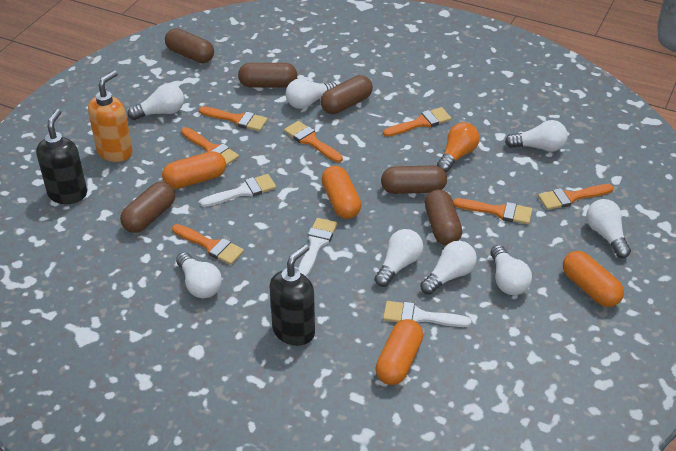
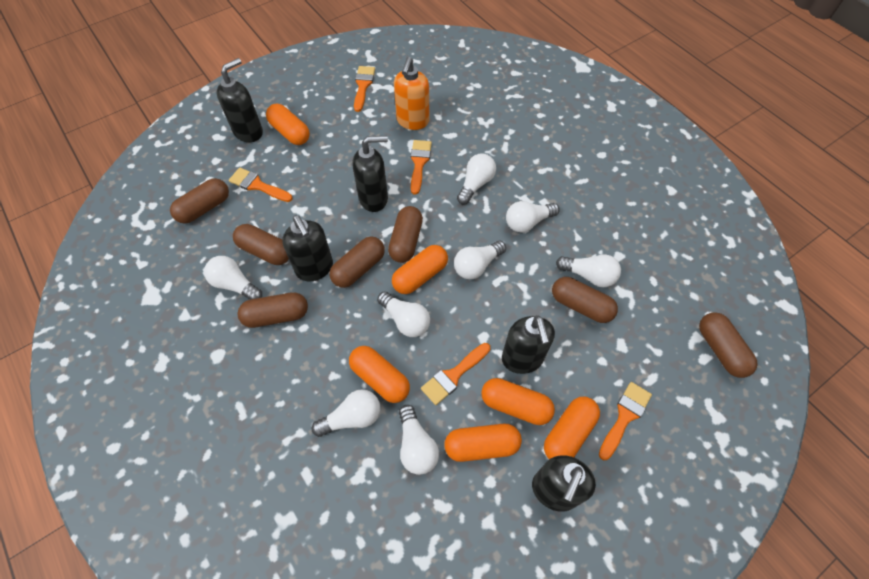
black soap dispenser: 2 -> 5
brown capsule: 6 -> 7
orange brush: 7 -> 5
orange capsule: 4 -> 6
orange light bulb: 1 -> 0
white brush: 3 -> 0

